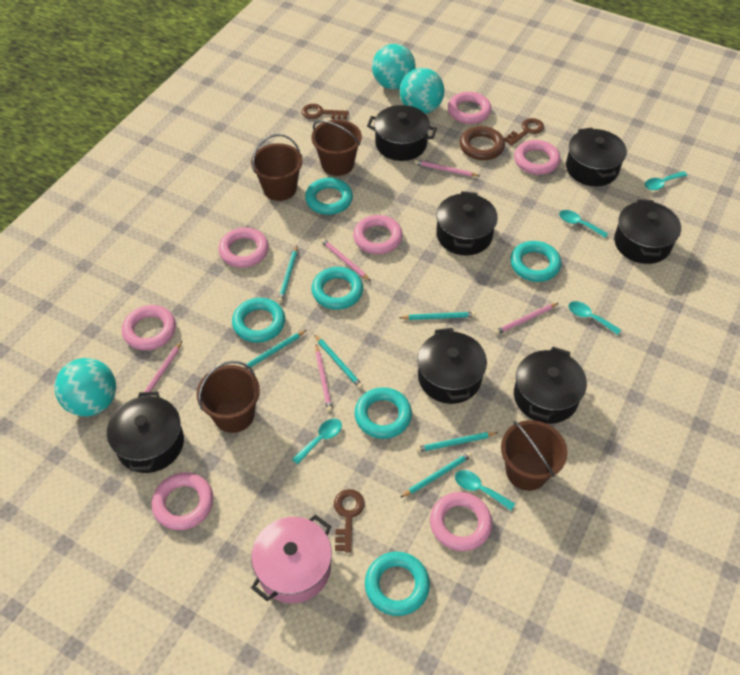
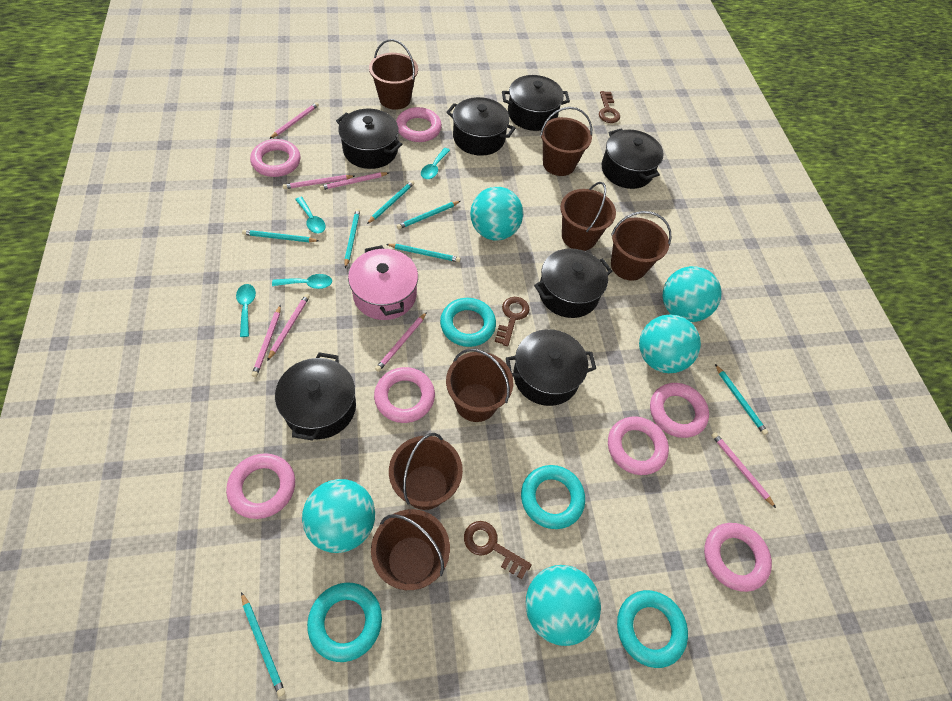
brown bucket: 4 -> 7
brown ring: 1 -> 0
pink pencil: 5 -> 7
turquoise ball: 3 -> 5
turquoise pencil: 6 -> 7
turquoise ring: 6 -> 4
turquoise spoon: 5 -> 4

